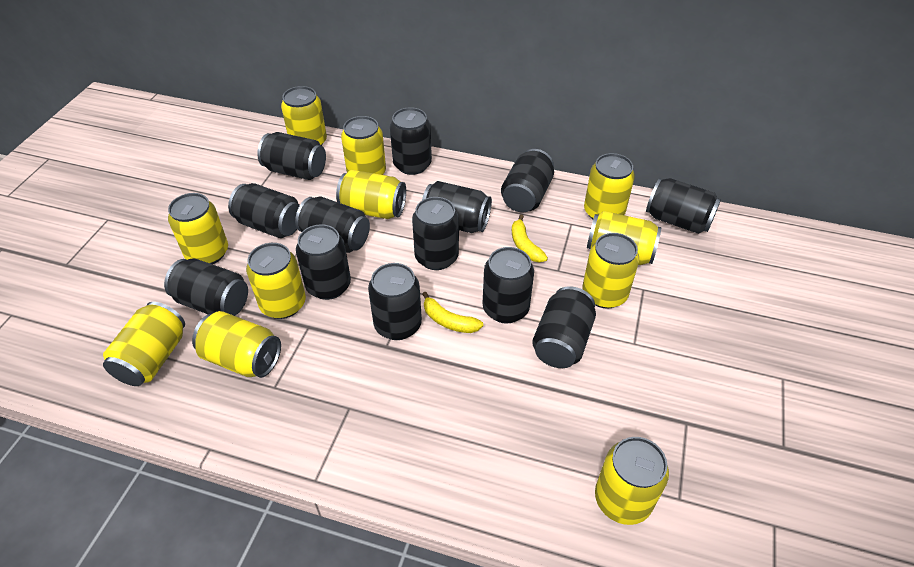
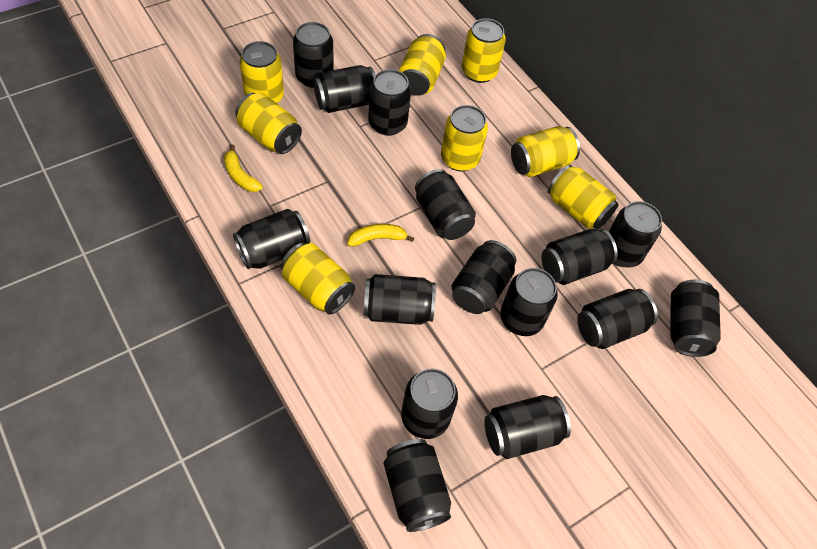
black can: 13 -> 15
yellow can: 11 -> 8

